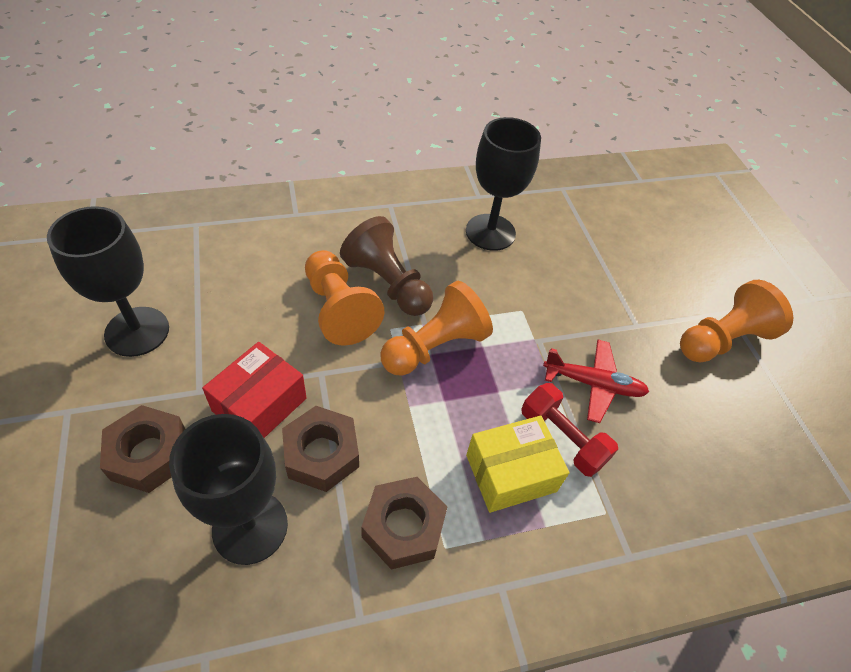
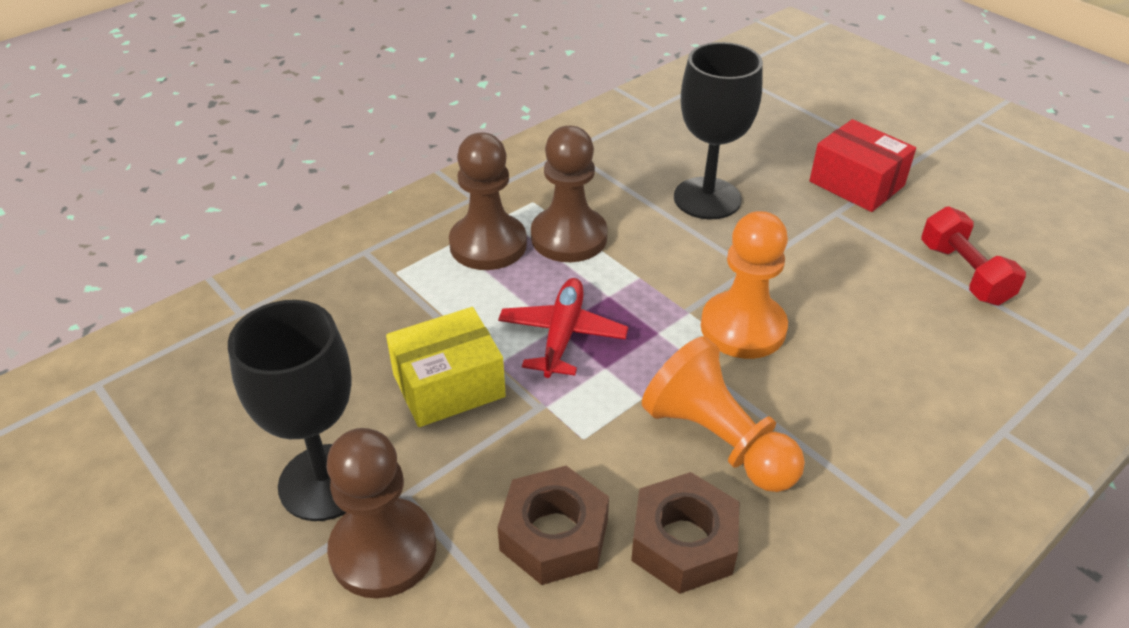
black goblet: 3 -> 2
brown nut: 3 -> 2
brown pawn: 1 -> 3
orange pawn: 3 -> 2

